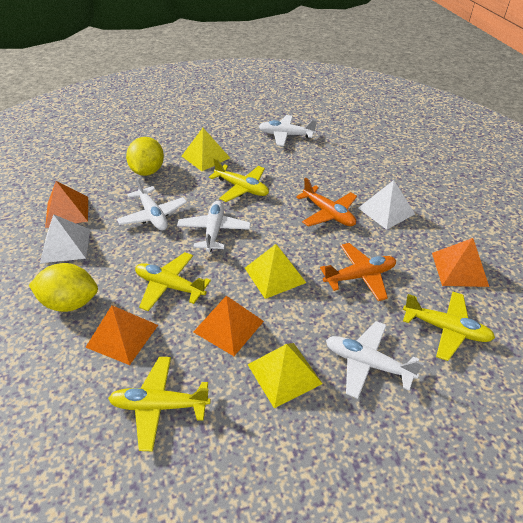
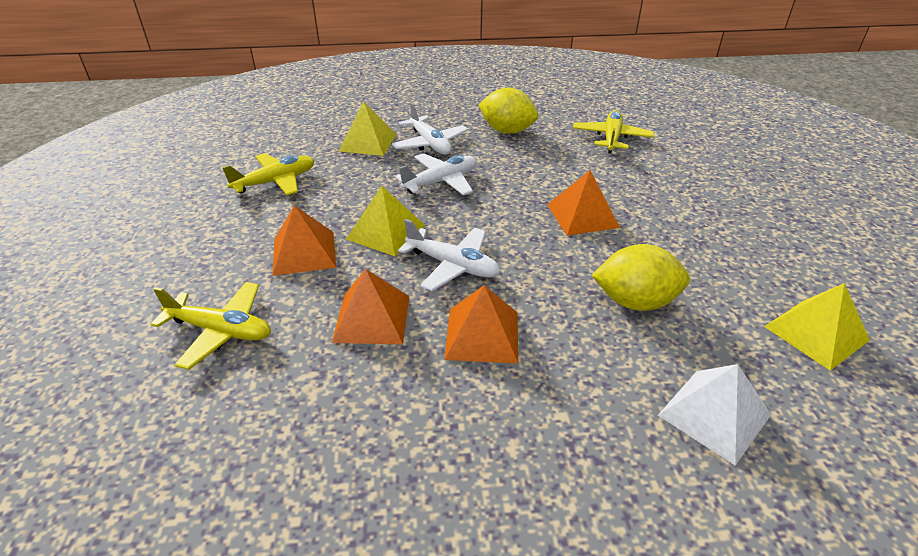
orange plane: 2 -> 0
white plane: 4 -> 3
white pyramid: 2 -> 1
yellow plane: 4 -> 3

